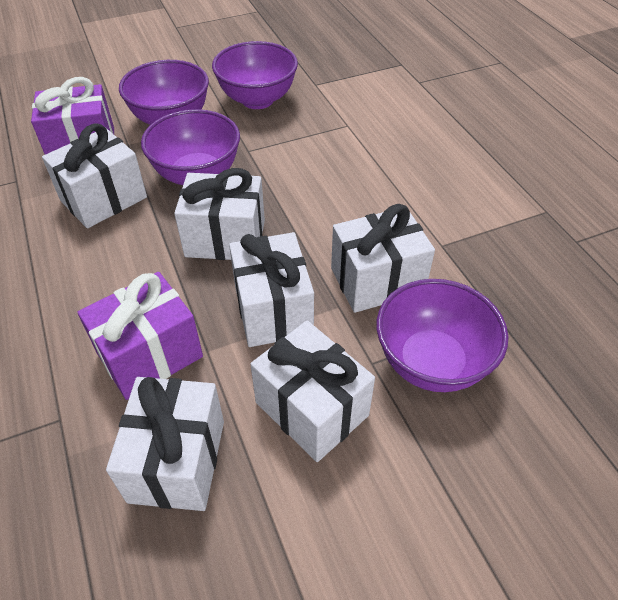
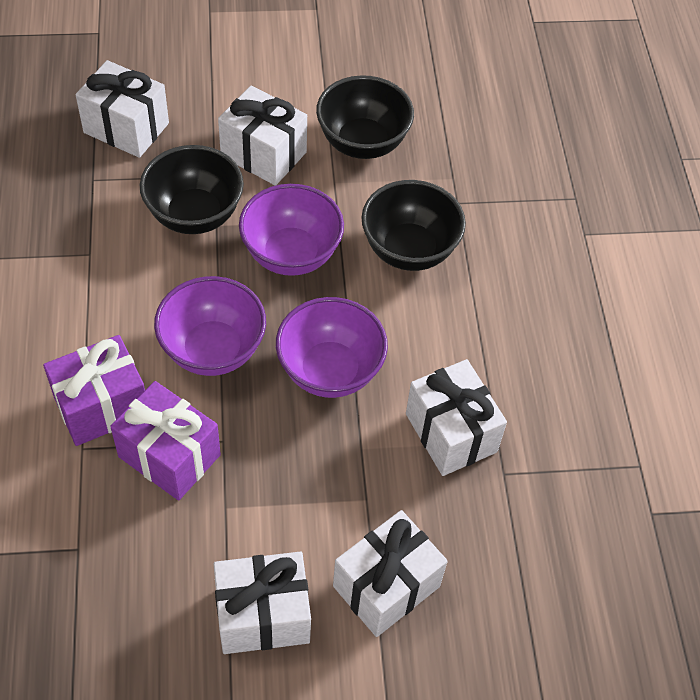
black bowl: 0 -> 3
purple bowl: 4 -> 3
white gift: 6 -> 5

